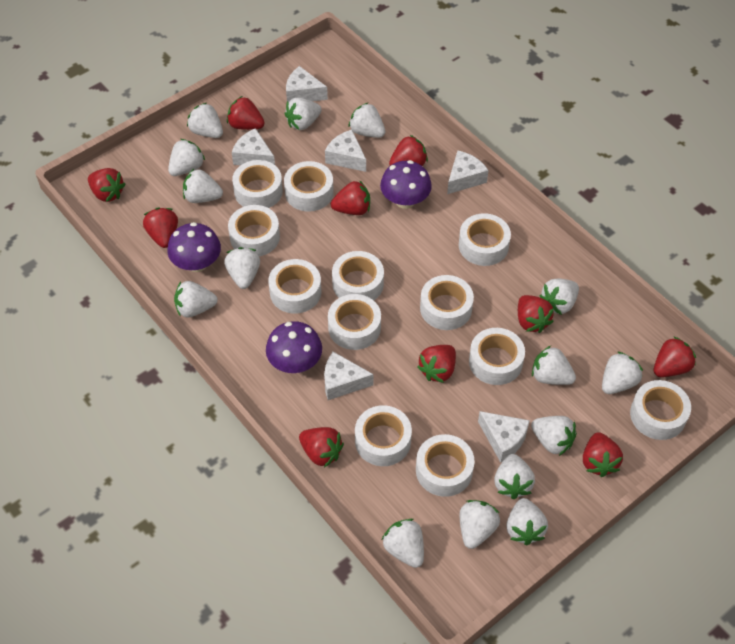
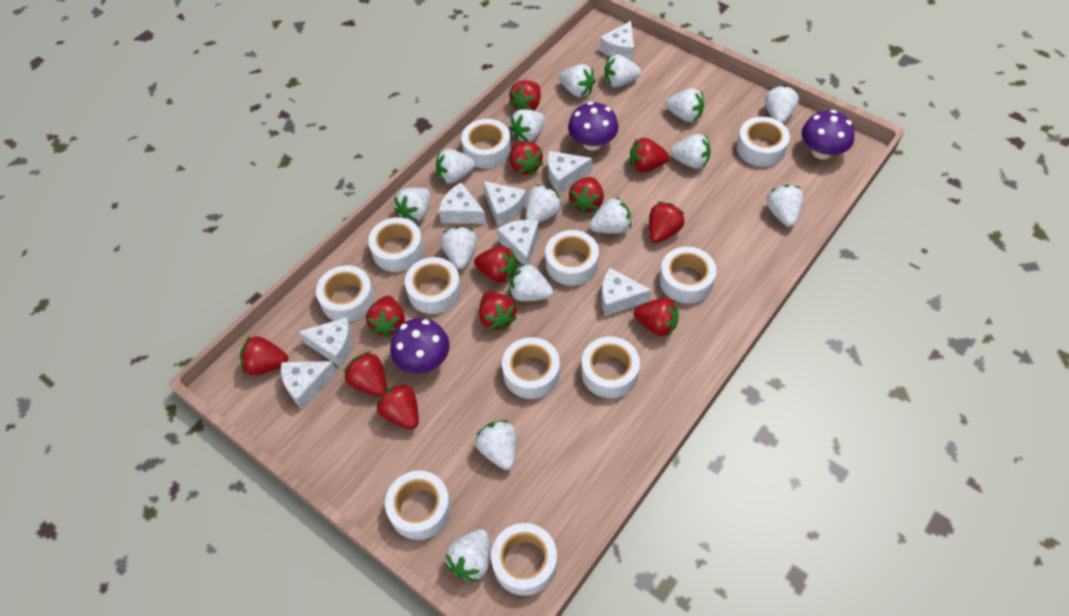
red strawberry: 10 -> 12
white cheese: 6 -> 8
white tape: 12 -> 11

